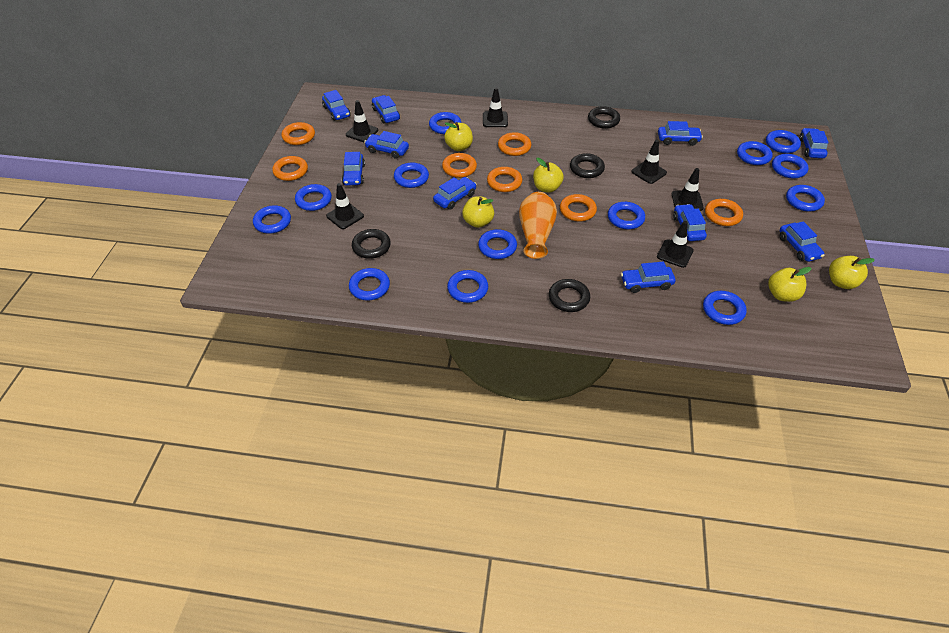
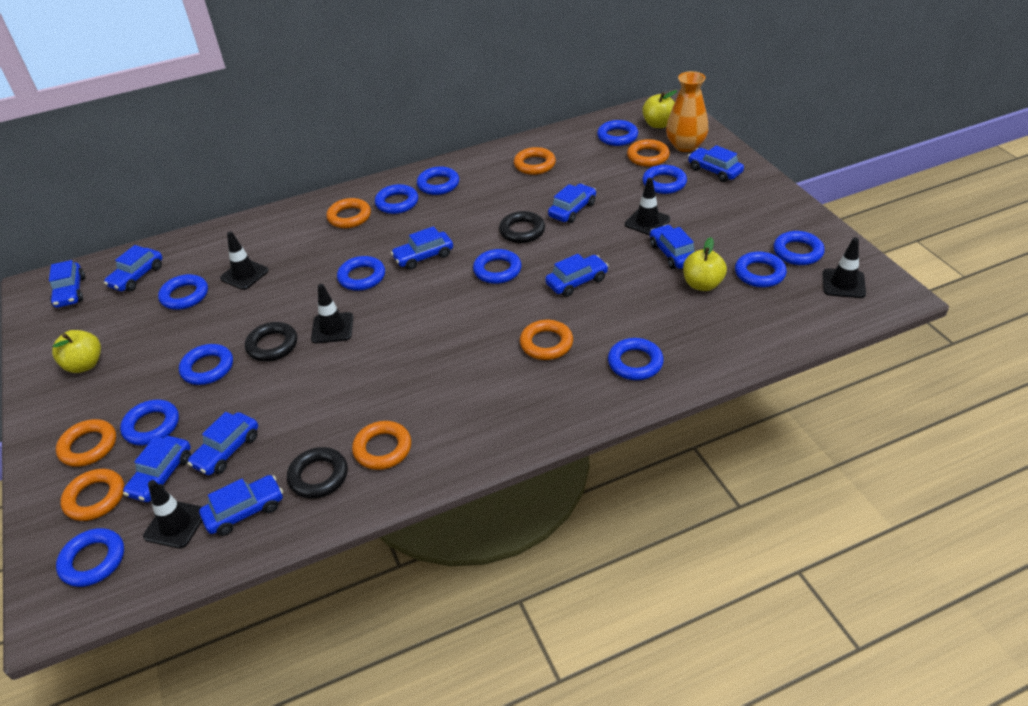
black ring: 4 -> 3
black traffic cone: 6 -> 5
yellow apple: 5 -> 3

